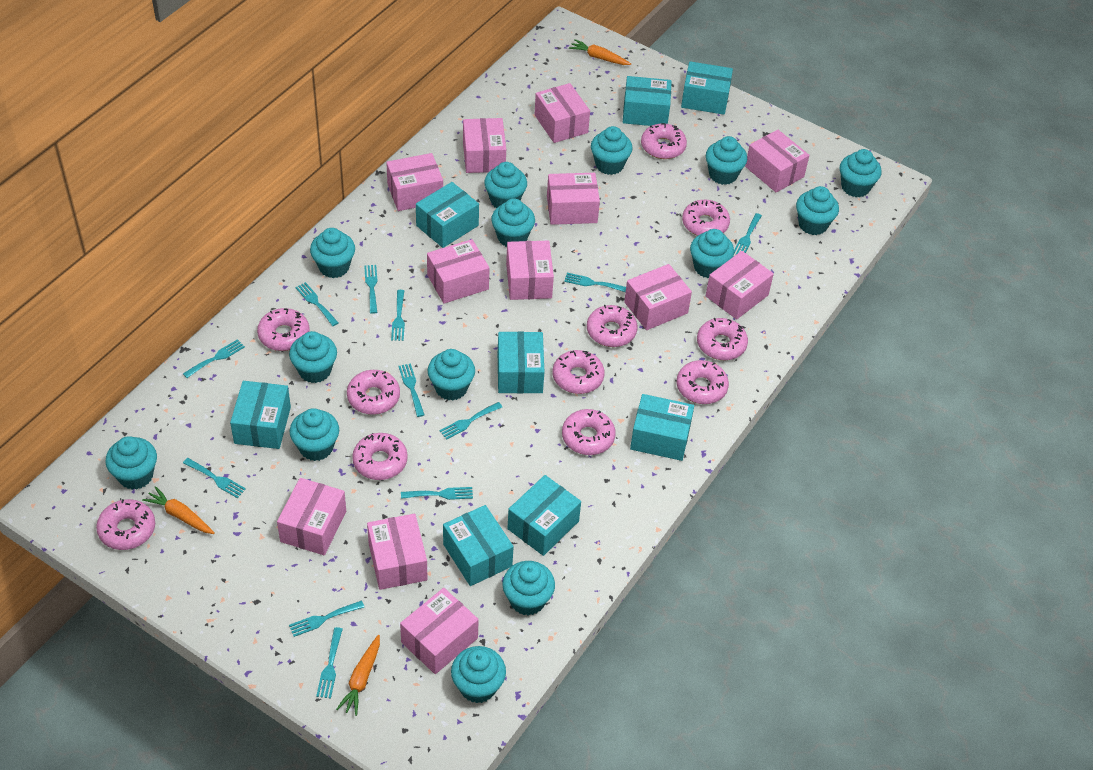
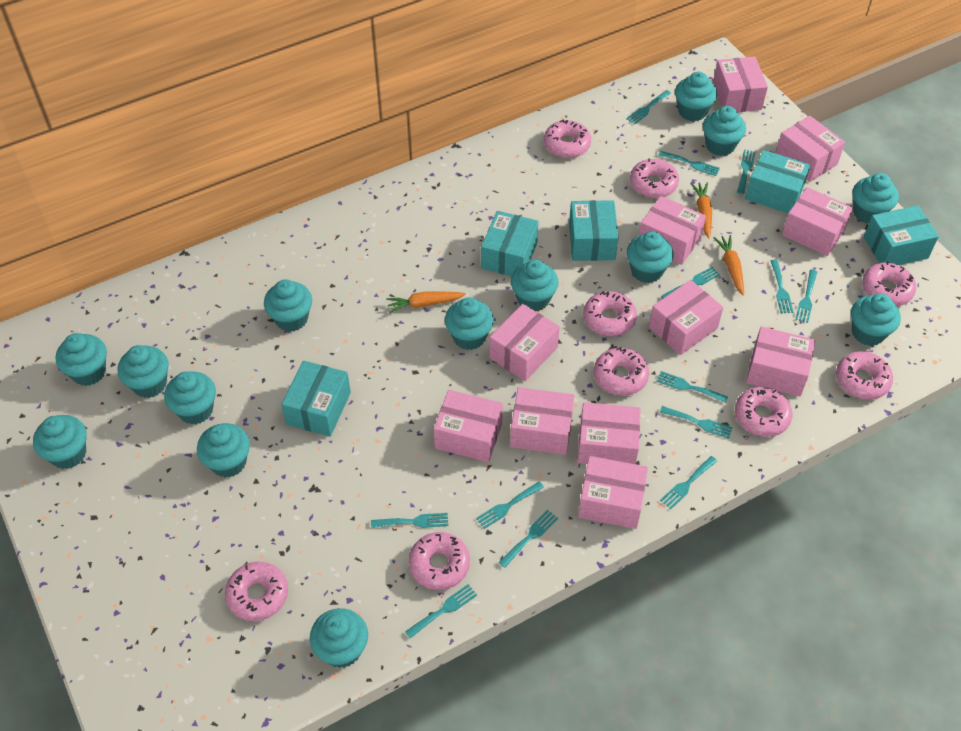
pink box: 12 -> 11
pink donut: 11 -> 9
turquoise box: 8 -> 5
turquoise fork: 12 -> 13

